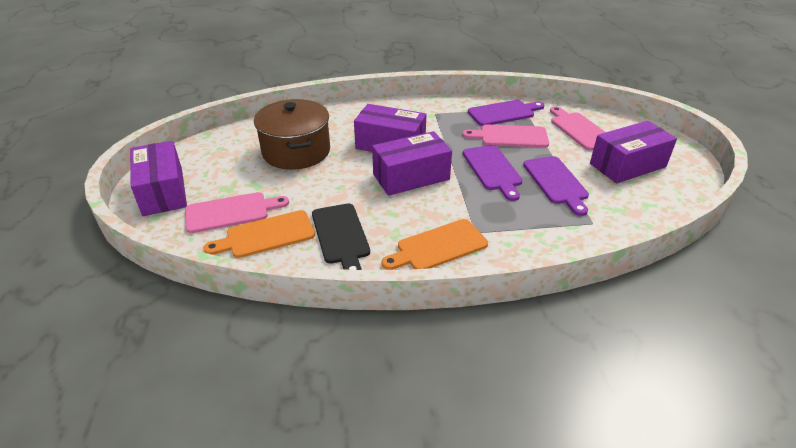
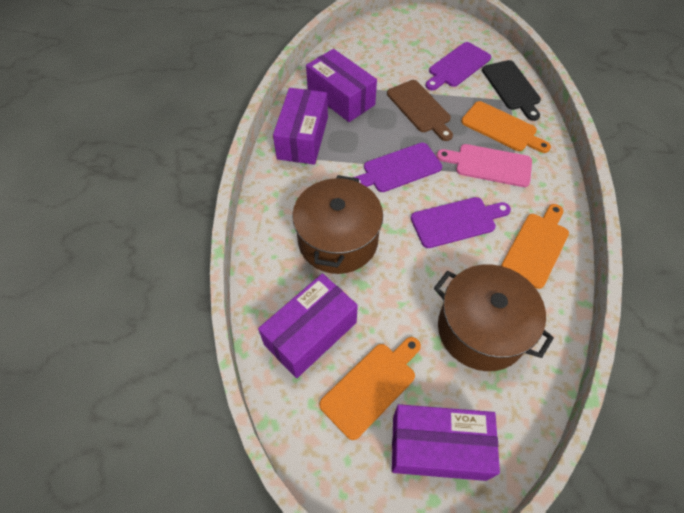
brown cutting board: 0 -> 1
brown pot: 1 -> 2
orange cutting board: 2 -> 3
pink cutting board: 3 -> 1

